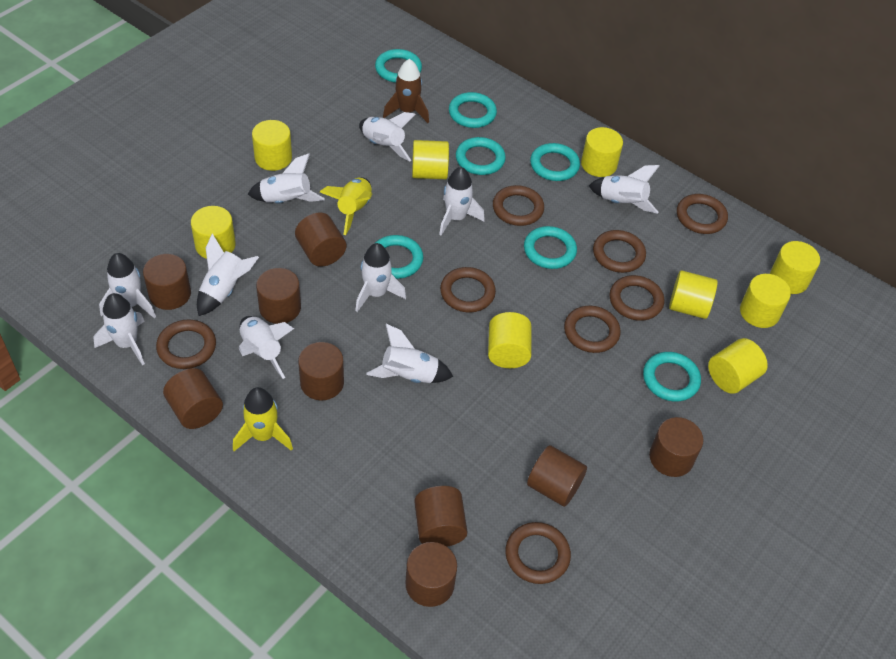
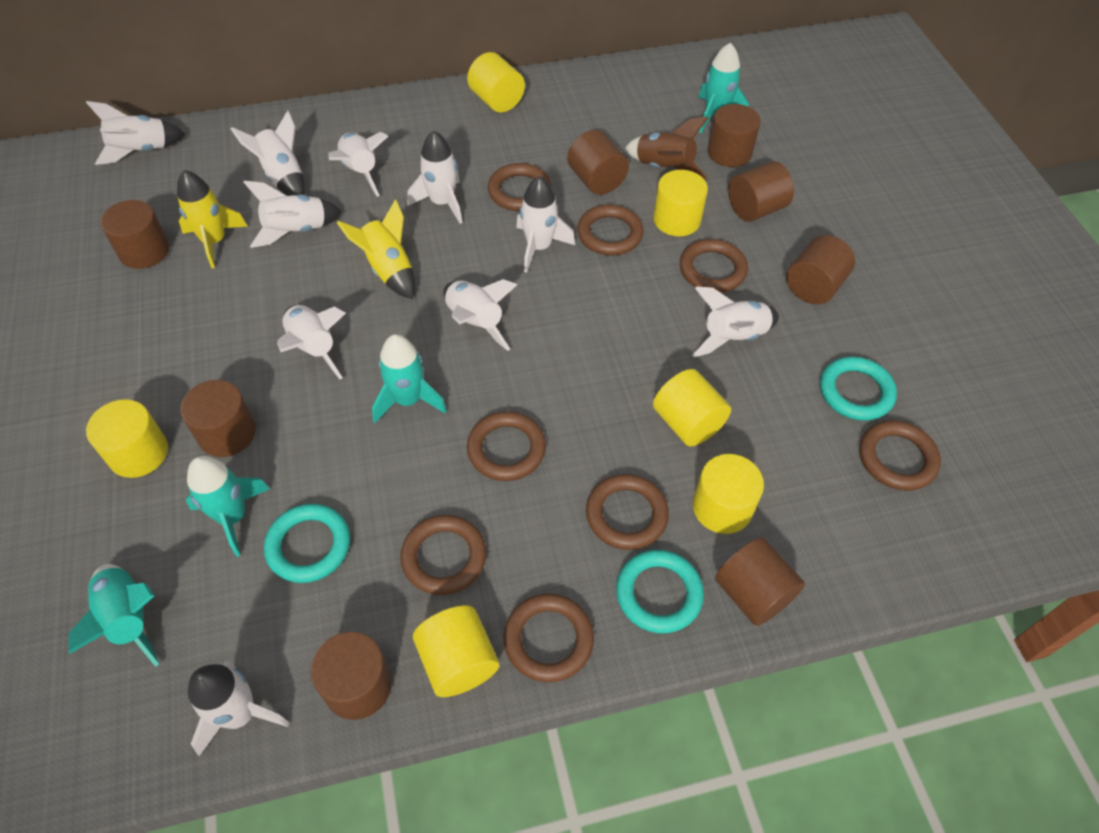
brown cylinder: 9 -> 8
turquoise ring: 7 -> 3
turquoise rocket: 0 -> 4
yellow cylinder: 9 -> 6

